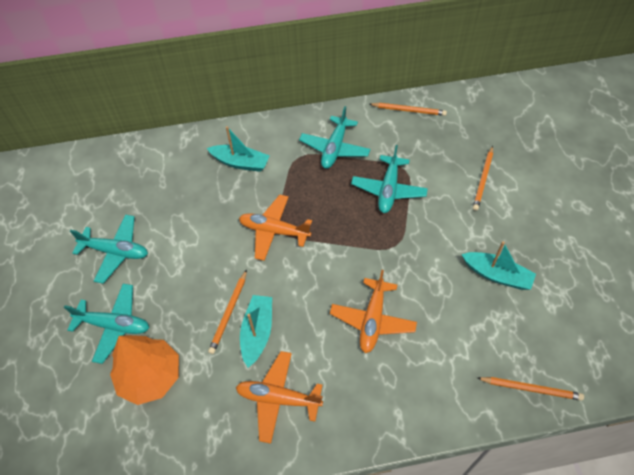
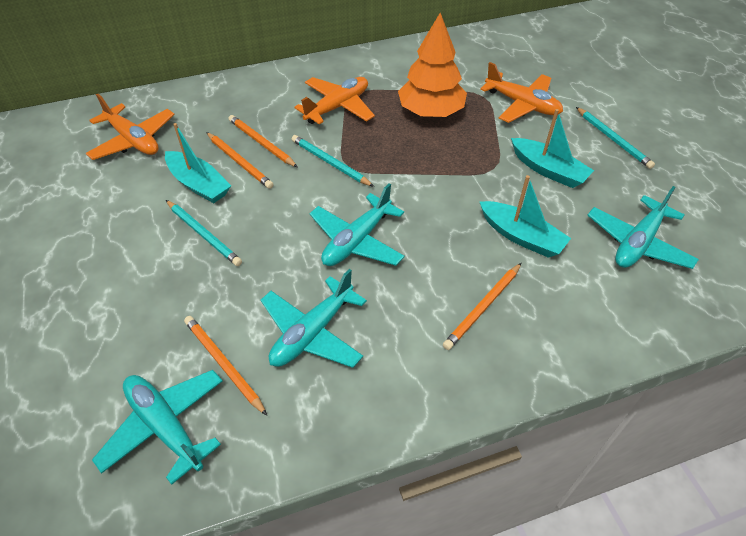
turquoise pencil: 0 -> 3

